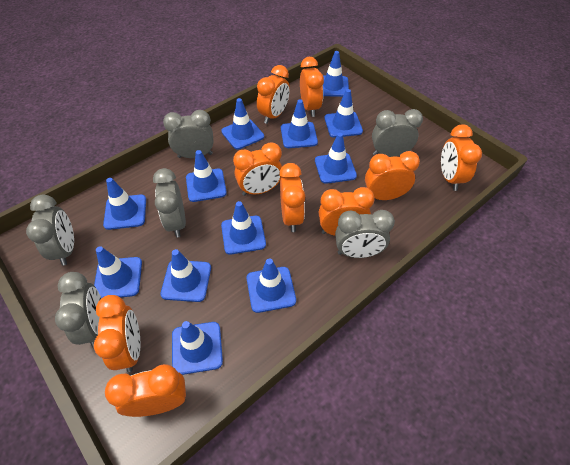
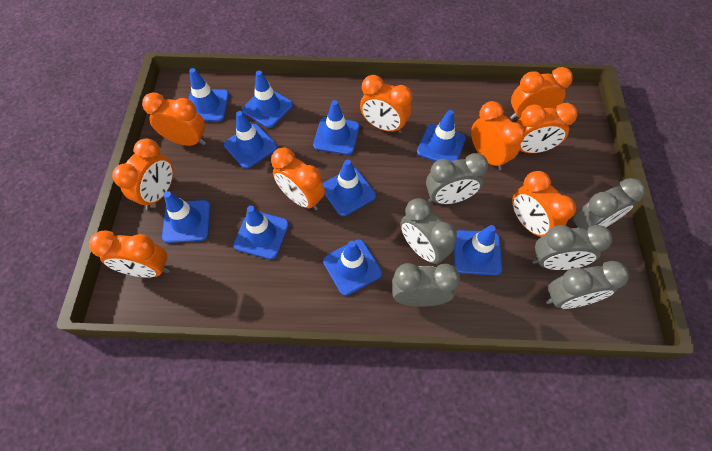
blue traffic cone: 12 -> 10

